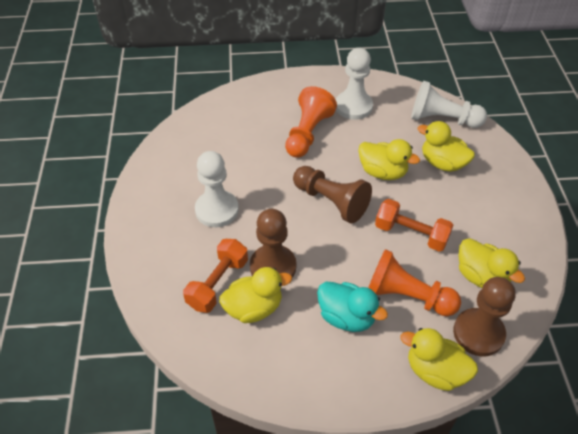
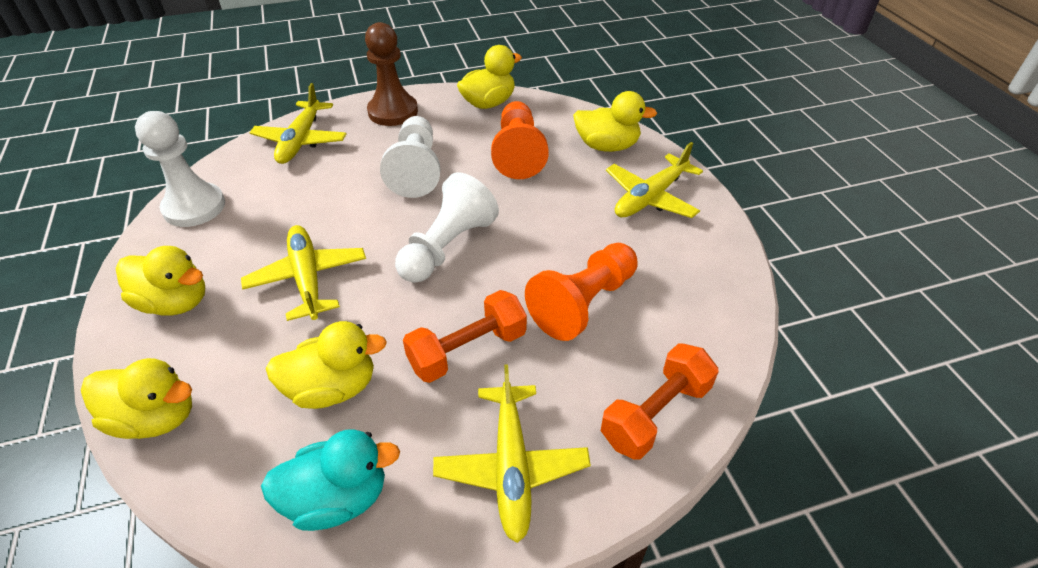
brown pawn: 3 -> 1
yellow plane: 0 -> 4

